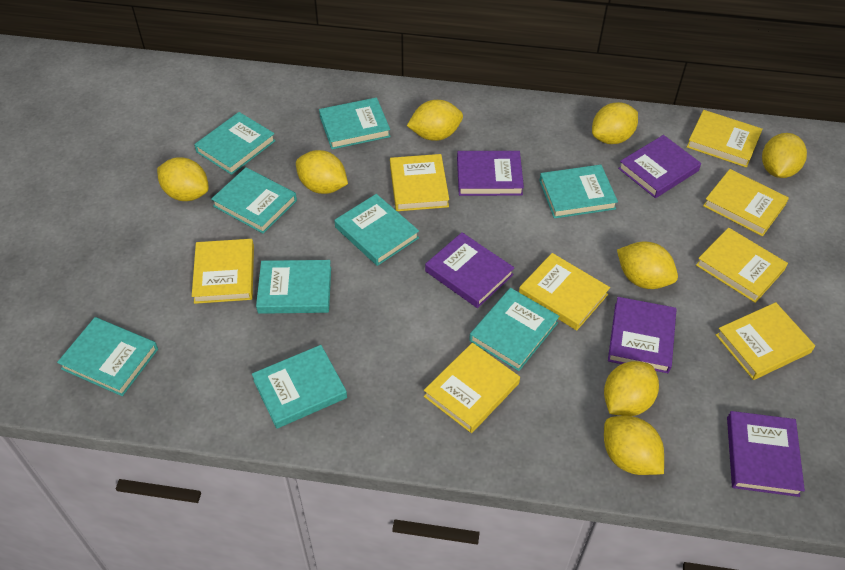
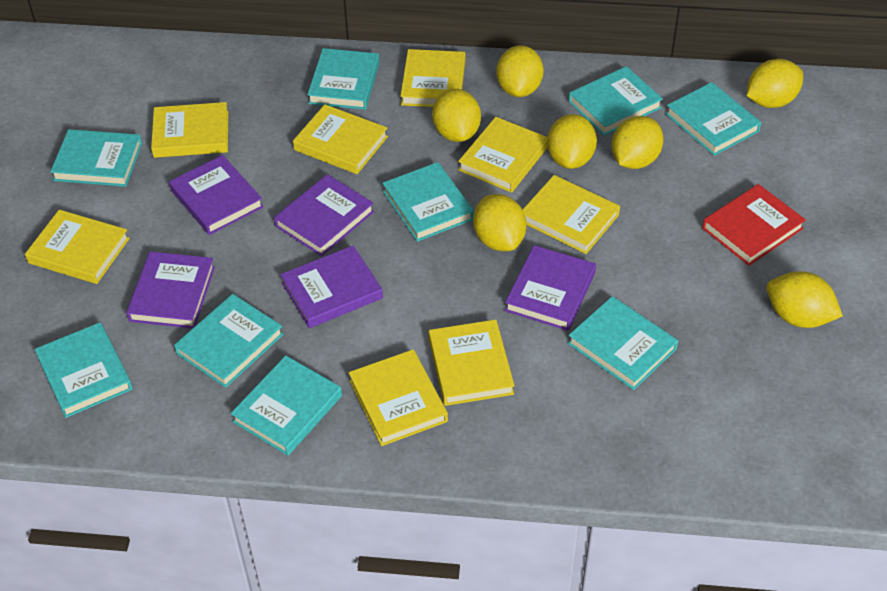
red book: 0 -> 1
yellow lemon: 8 -> 7

